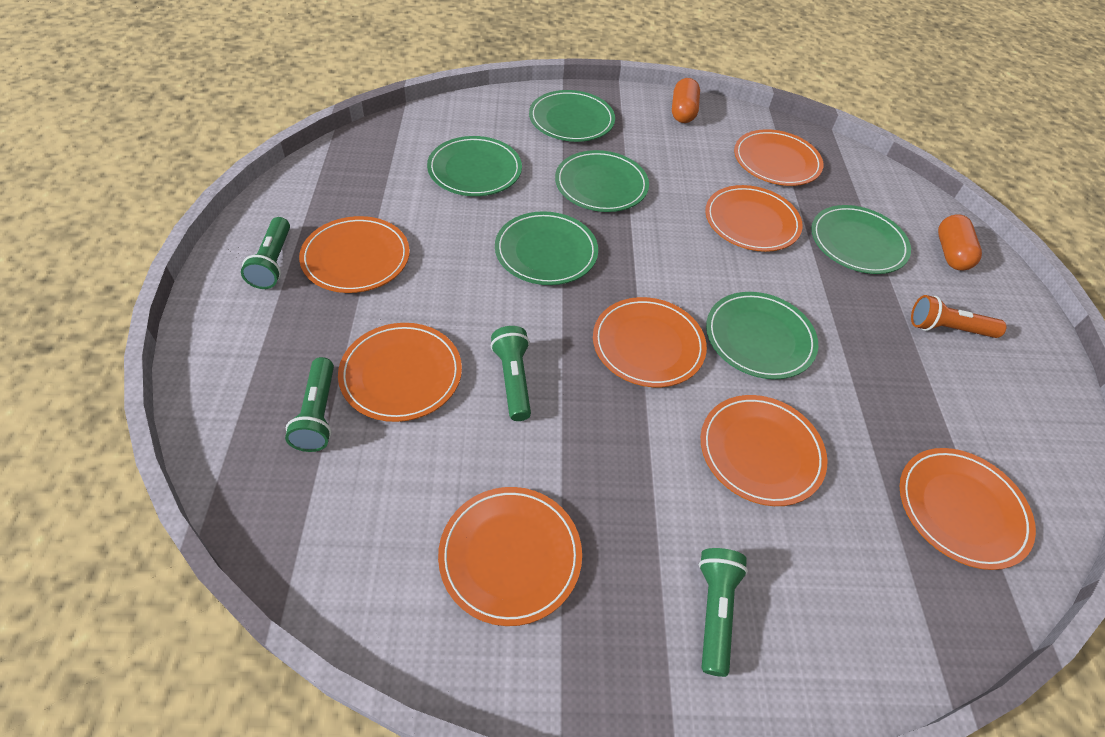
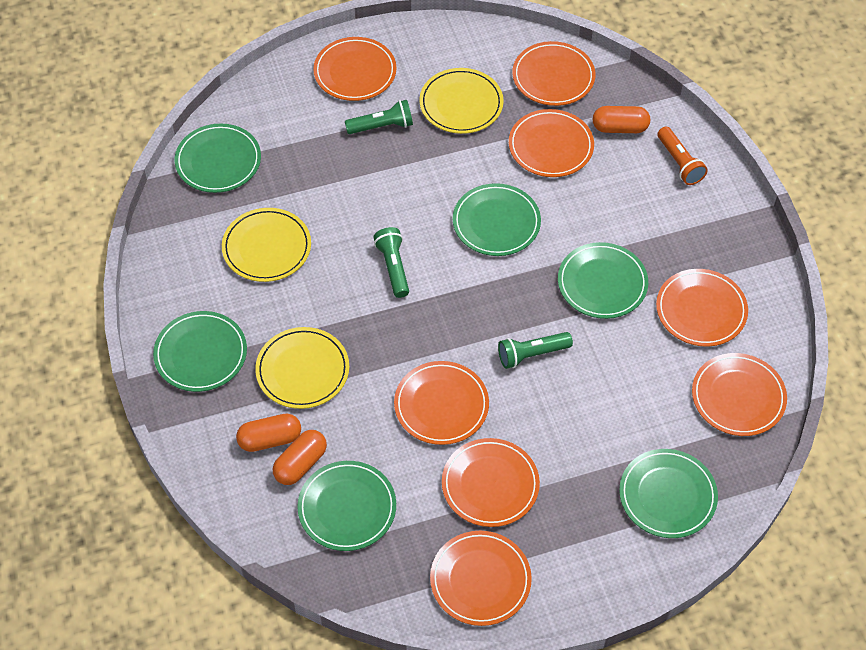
green flashlight: 4 -> 3
orange capsule: 2 -> 3
yellow plate: 0 -> 3

